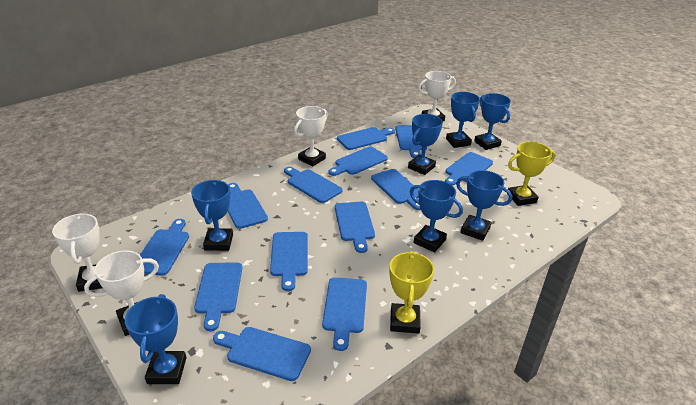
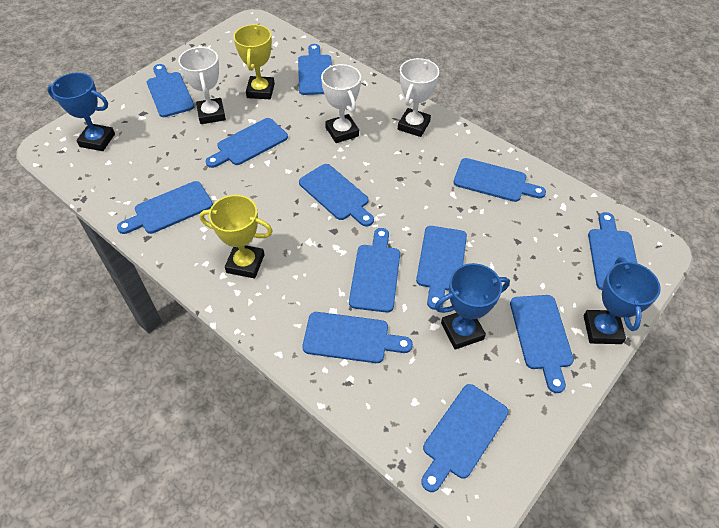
blue cutting board: 13 -> 12
blue trophy: 7 -> 3
white trophy: 4 -> 3

